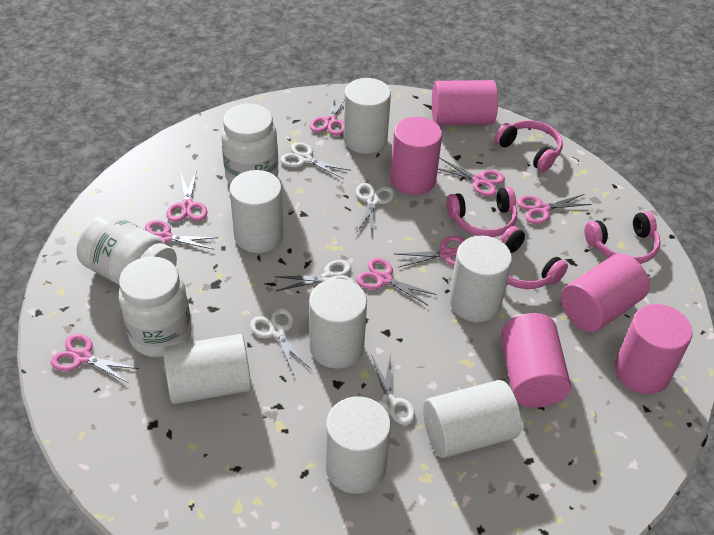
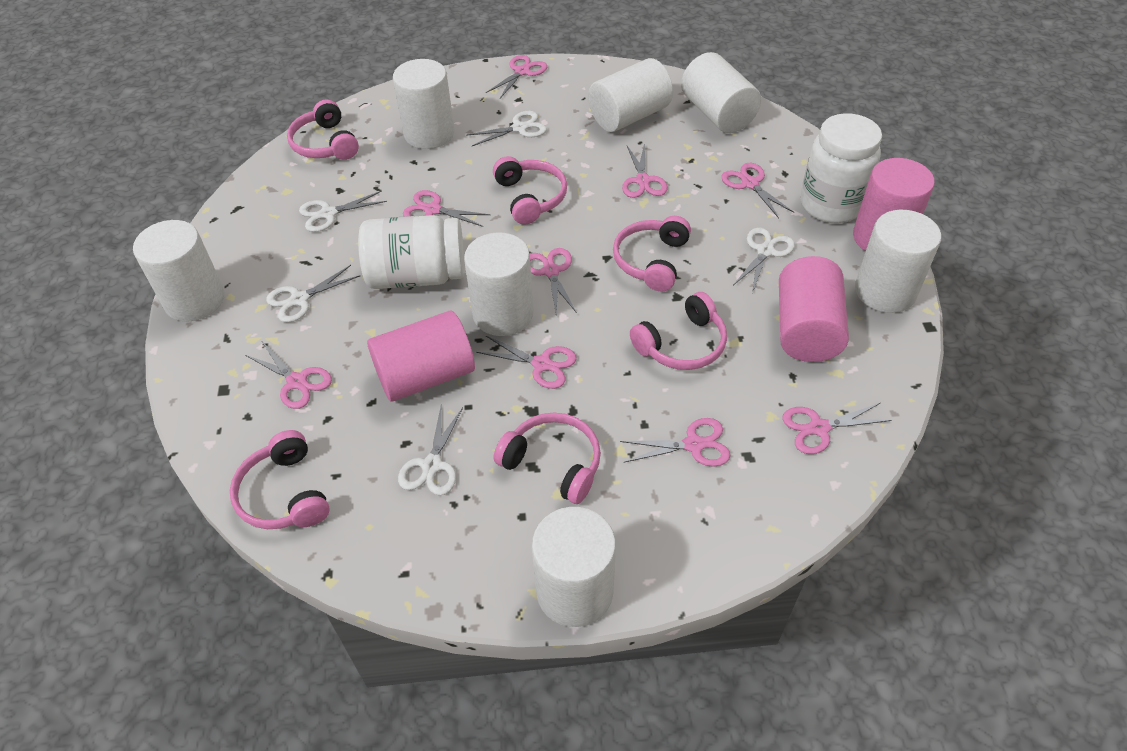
pink cylinder: 5 -> 3
pink headphones: 4 -> 6
pink scissors: 8 -> 9
white jar: 3 -> 2

